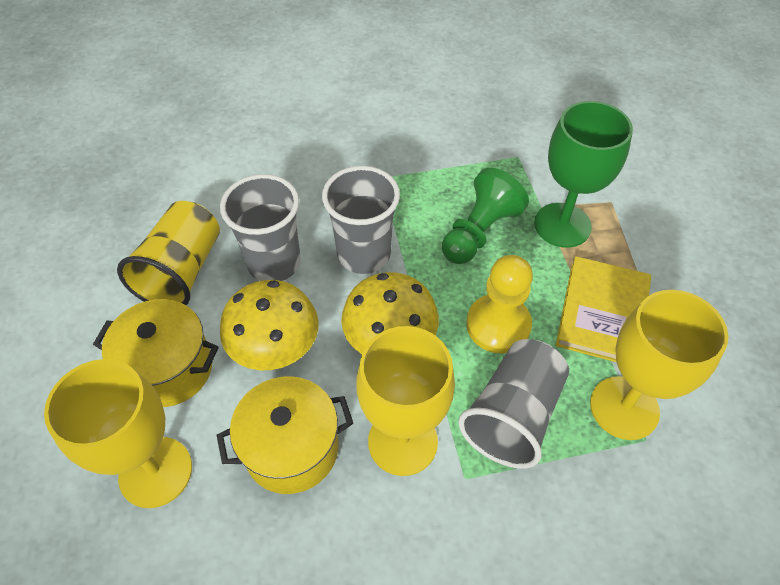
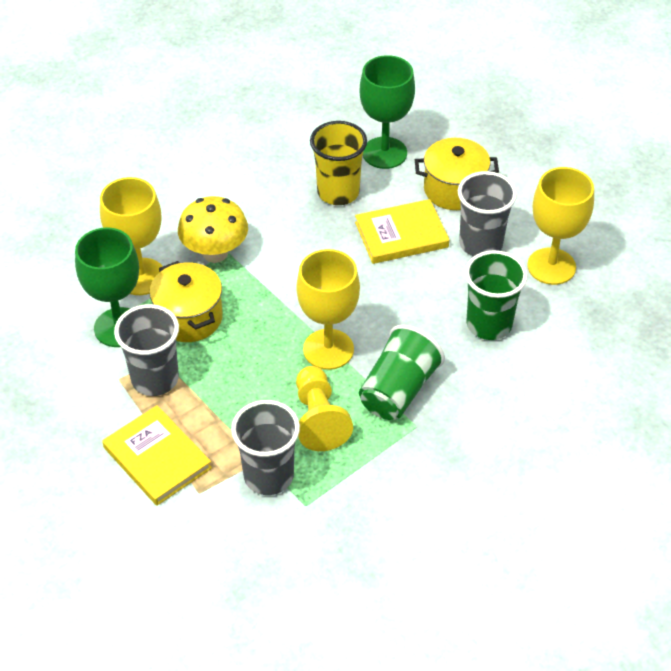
green cup: 0 -> 2
green goblet: 1 -> 2
green pawn: 1 -> 0
yellow book: 1 -> 2
yellow mushroom: 2 -> 1

